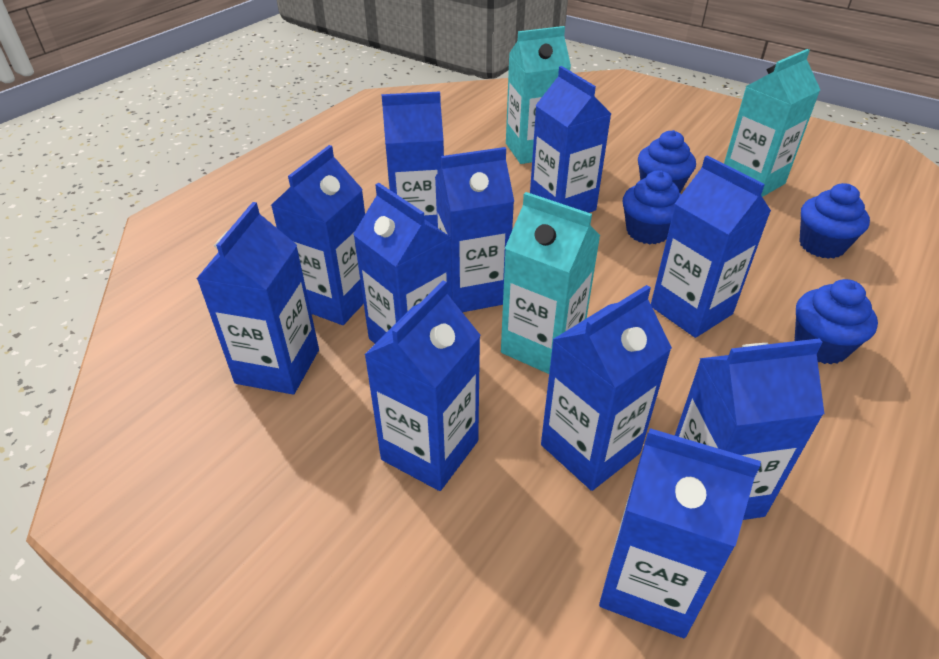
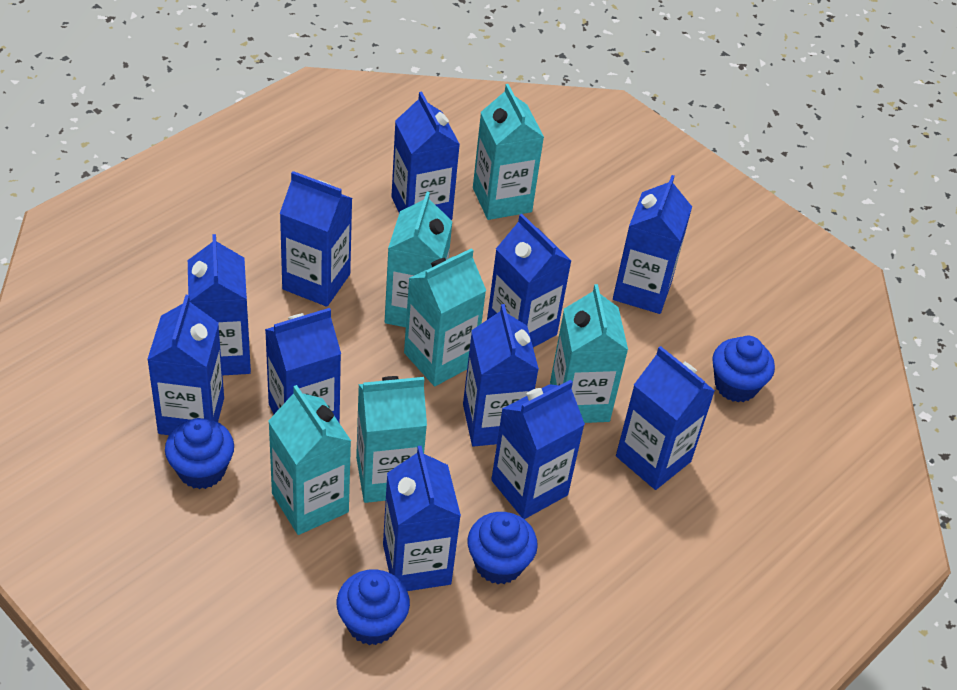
turquoise carton: 3 -> 6

